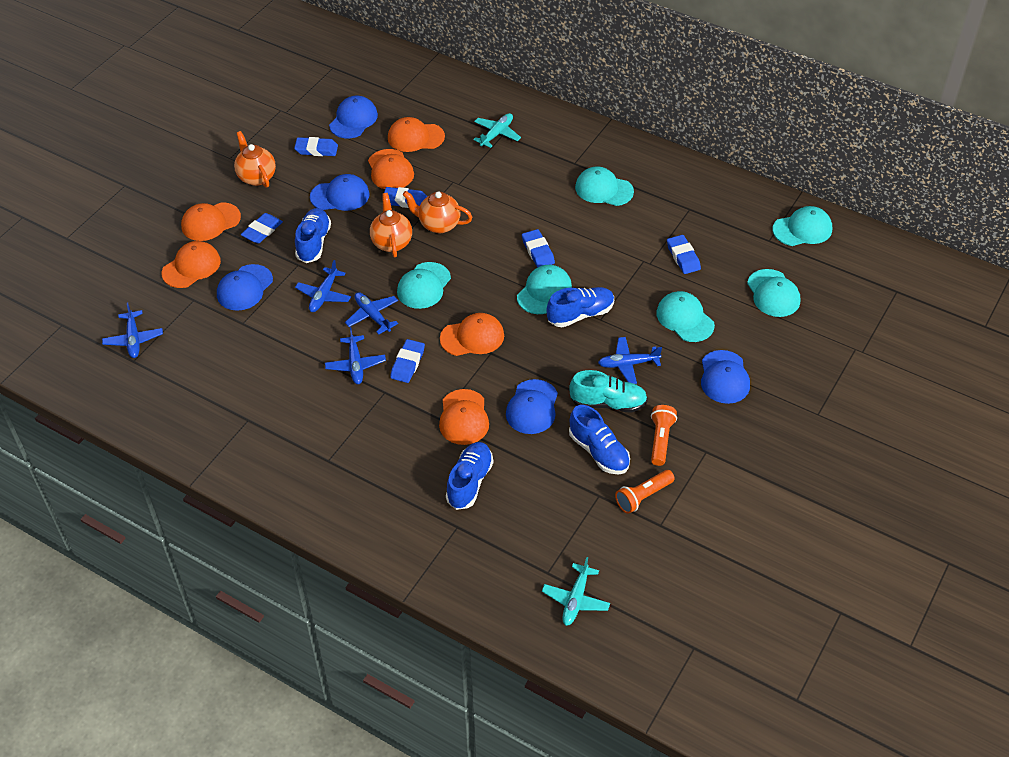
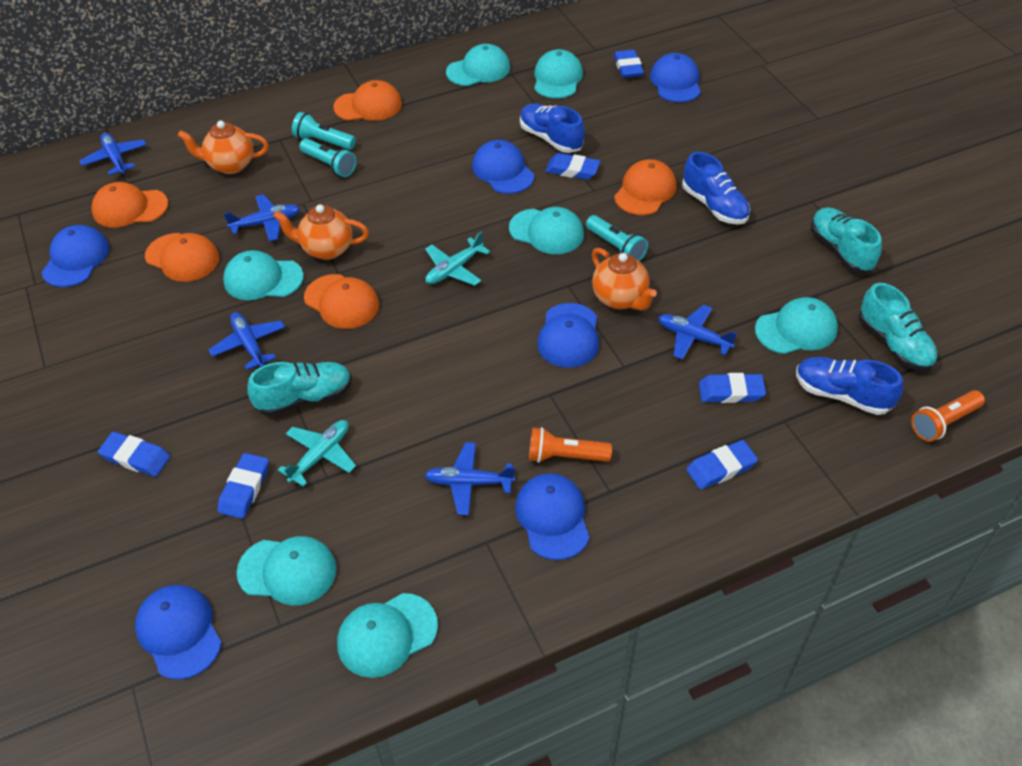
blue cap: 5 -> 6
blue shoe: 4 -> 3
orange cap: 6 -> 5
turquoise cap: 6 -> 7
turquoise flashlight: 0 -> 3
turquoise shoe: 1 -> 3

